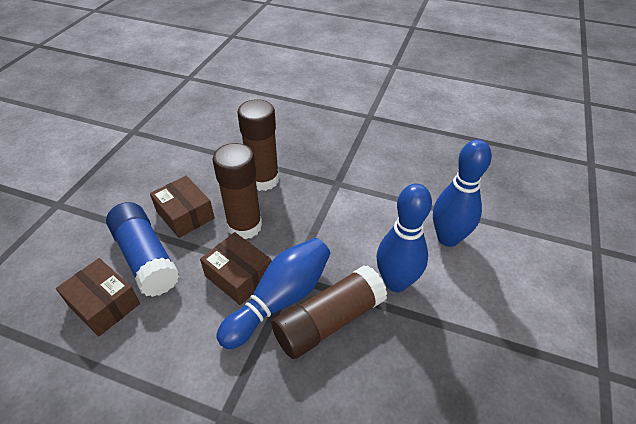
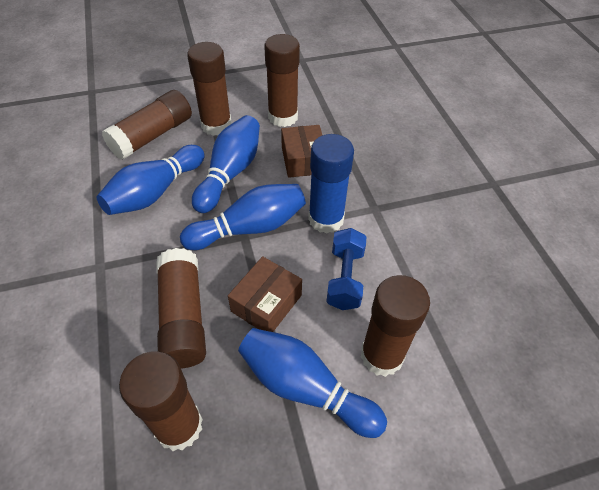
blue bowling pin: 3 -> 4
blue dumbbell: 0 -> 1
brown box: 3 -> 2
brown glue stick: 3 -> 6

